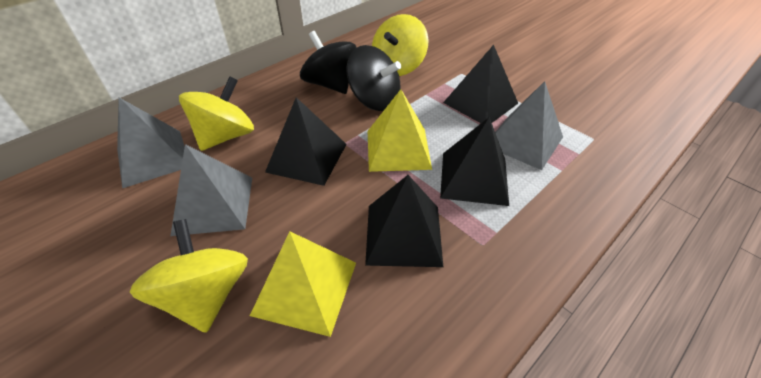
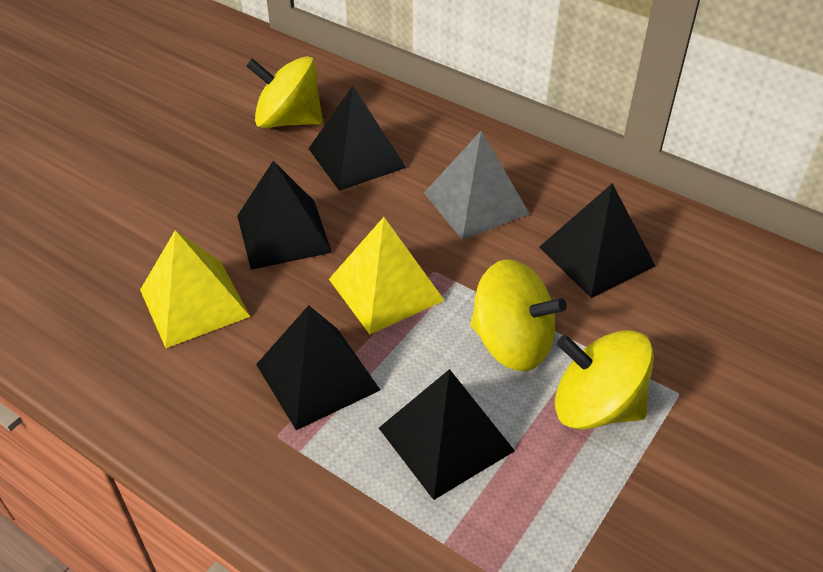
black pyramid: 4 -> 5
black spinning top: 2 -> 0
grey pyramid: 3 -> 1

